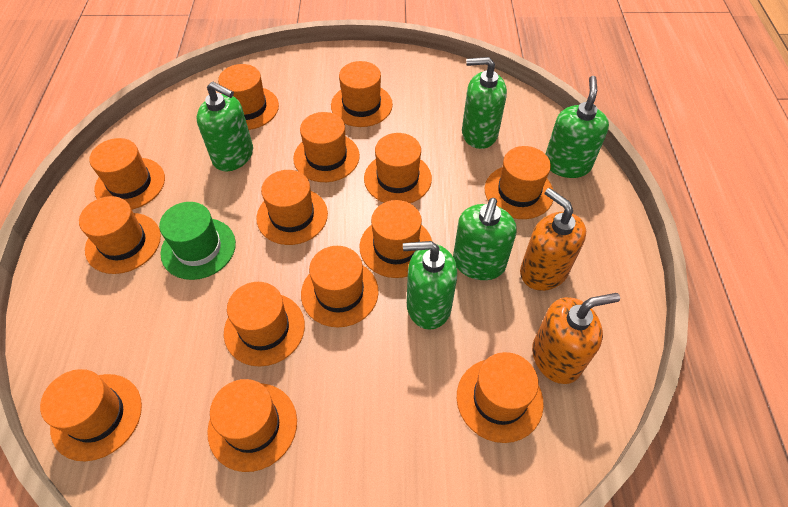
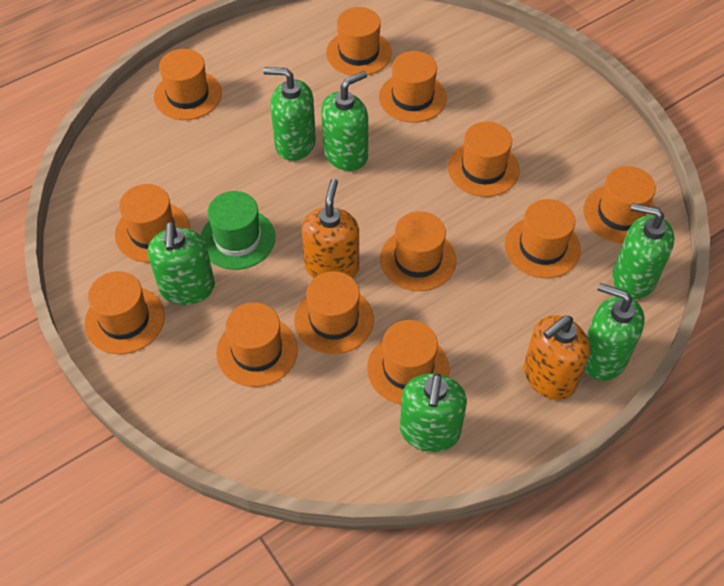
green soap dispenser: 5 -> 6
orange hat: 14 -> 12

